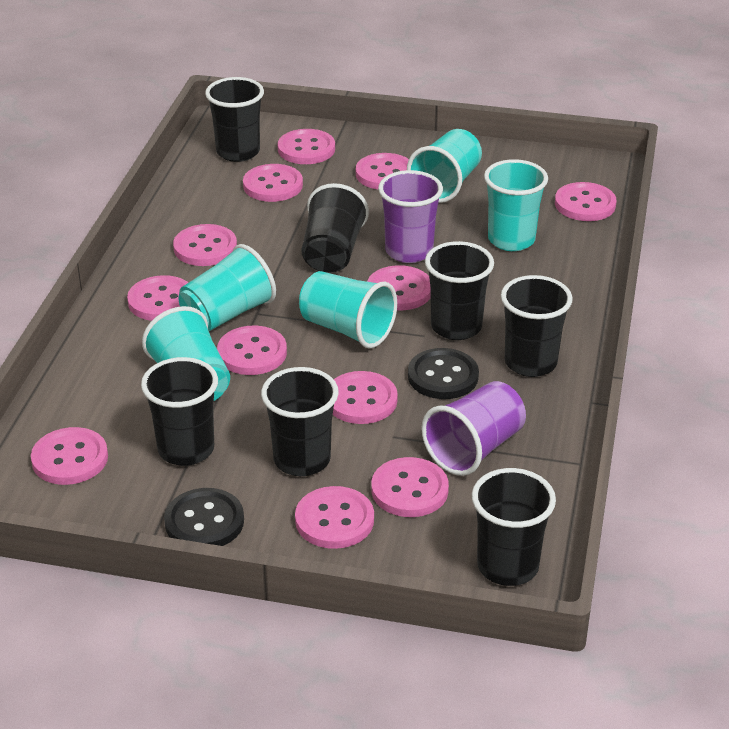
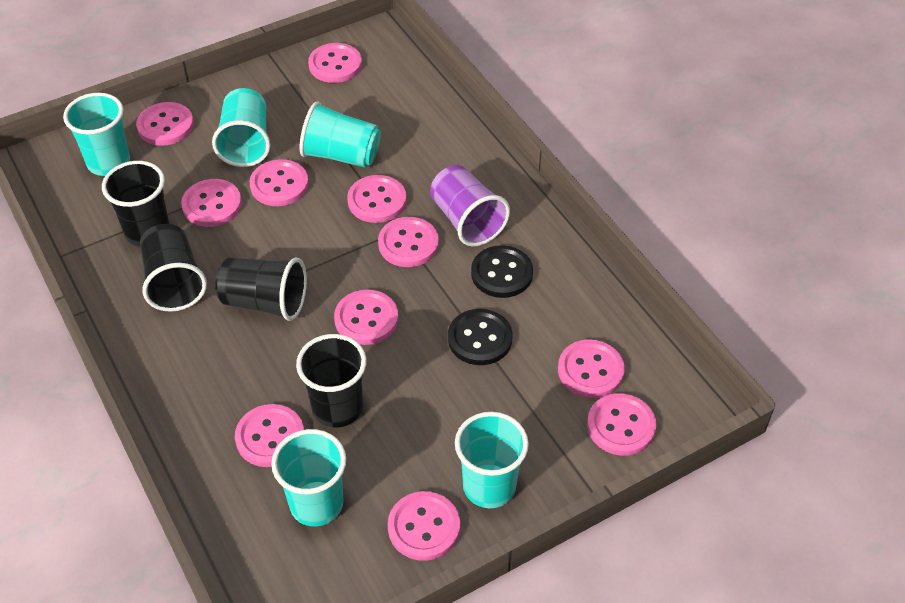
black cup: 7 -> 4
pink button: 12 -> 11
purple cup: 2 -> 1

